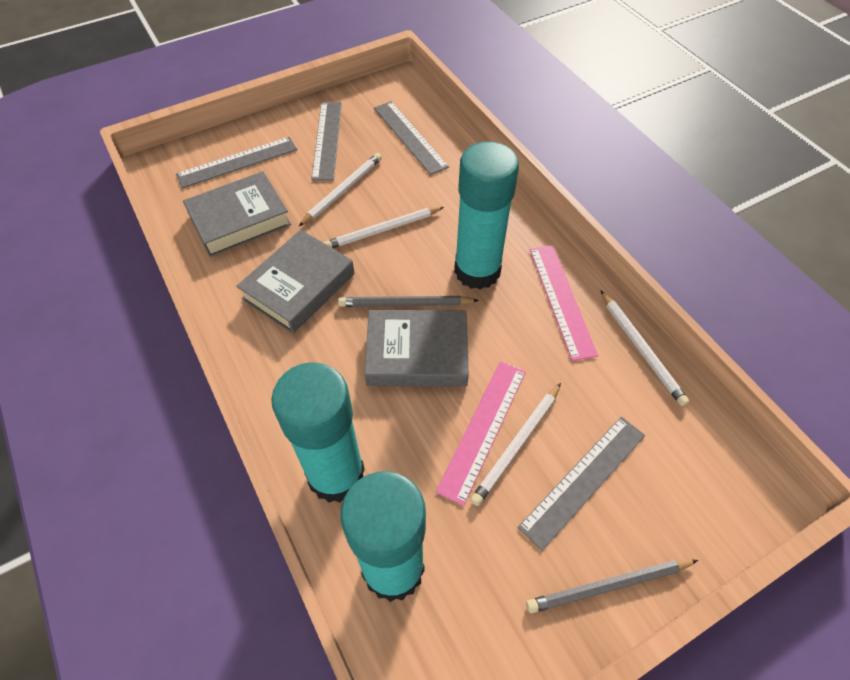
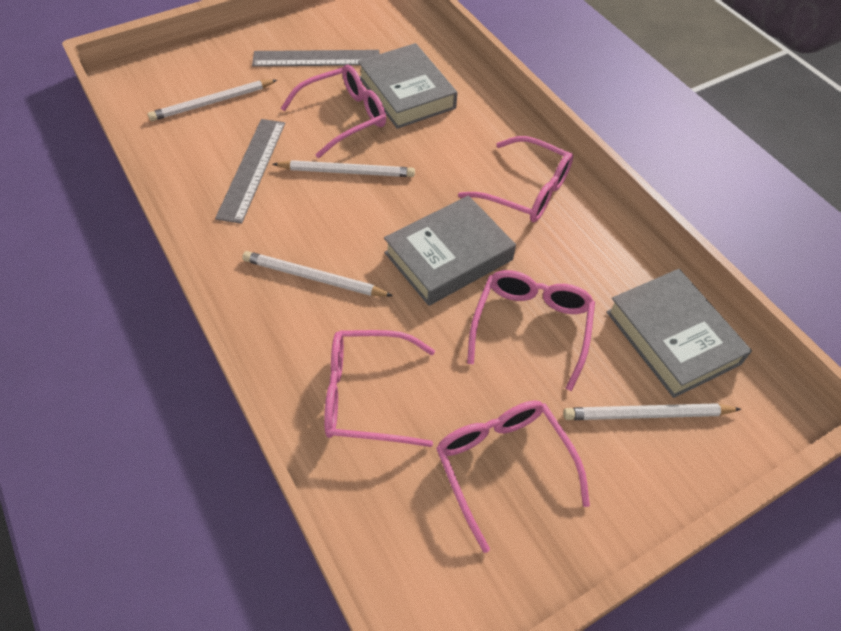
grey pencil: 2 -> 0
grey ruler: 4 -> 2
pink glasses: 0 -> 5
pink ruler: 2 -> 0
turquoise glue stick: 3 -> 0

